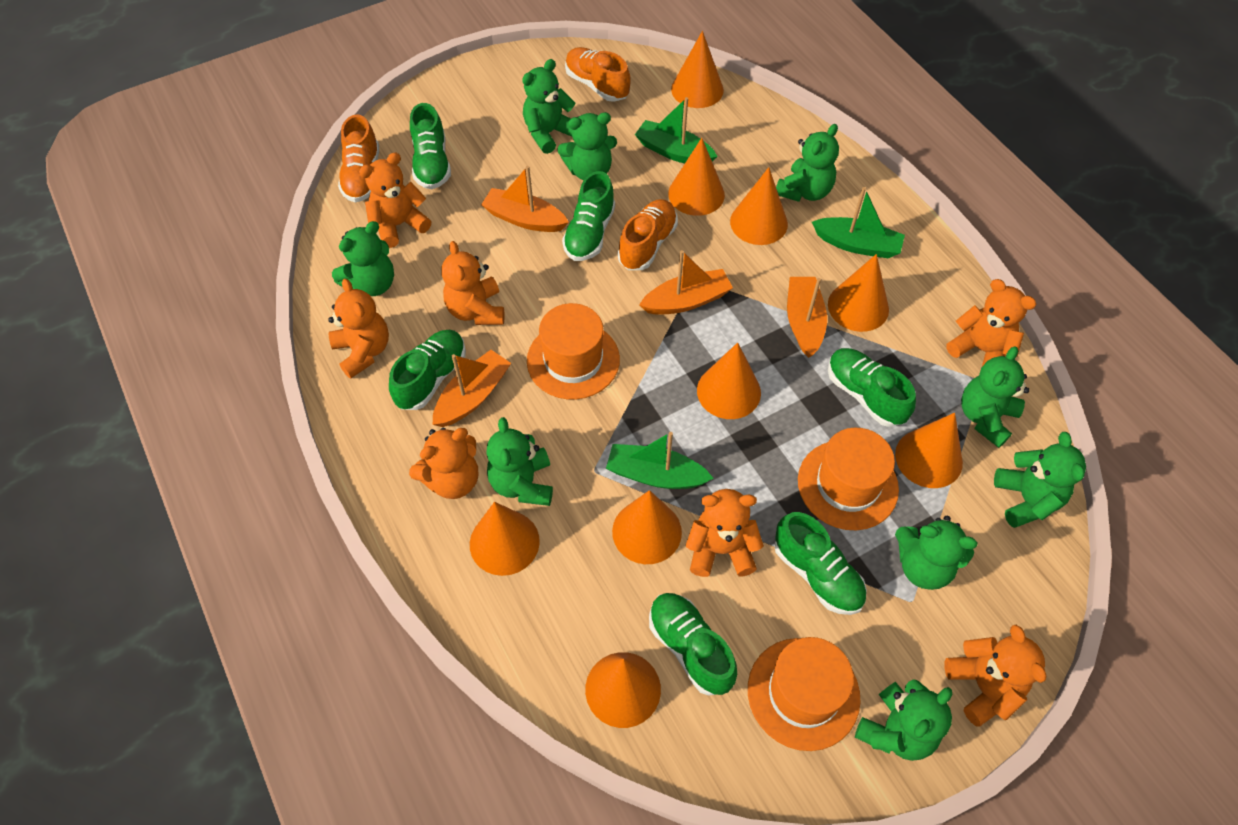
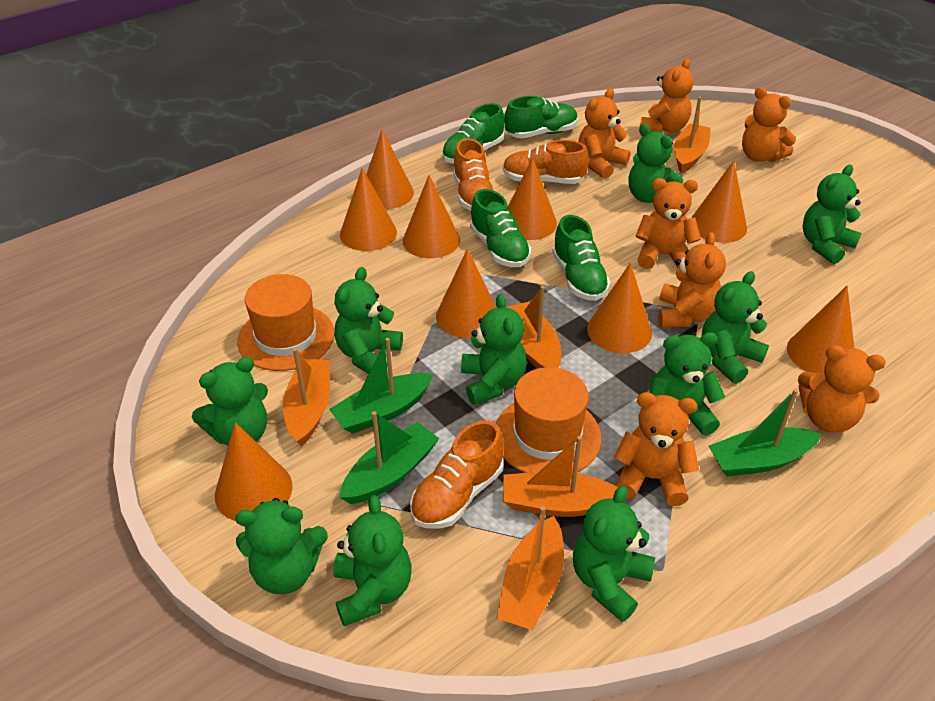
green shoe: 6 -> 4
green teddy bear: 9 -> 10
orange boat: 4 -> 5
orange hat: 3 -> 2

